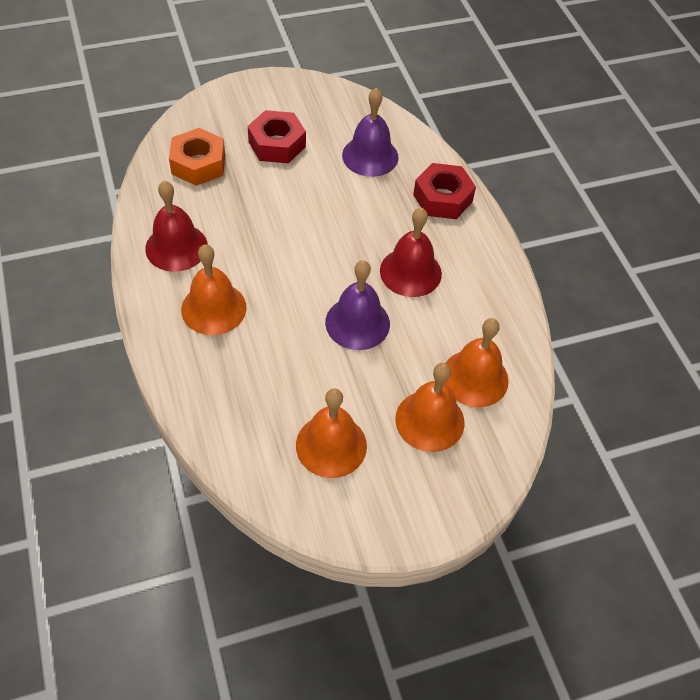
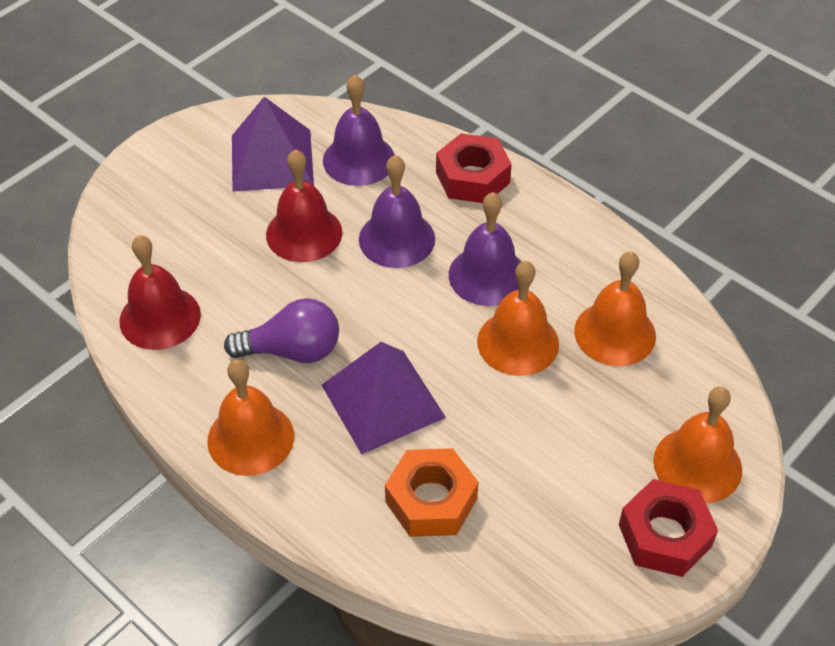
purple bell: 2 -> 3
purple light bulb: 0 -> 1
purple pyramid: 0 -> 2

